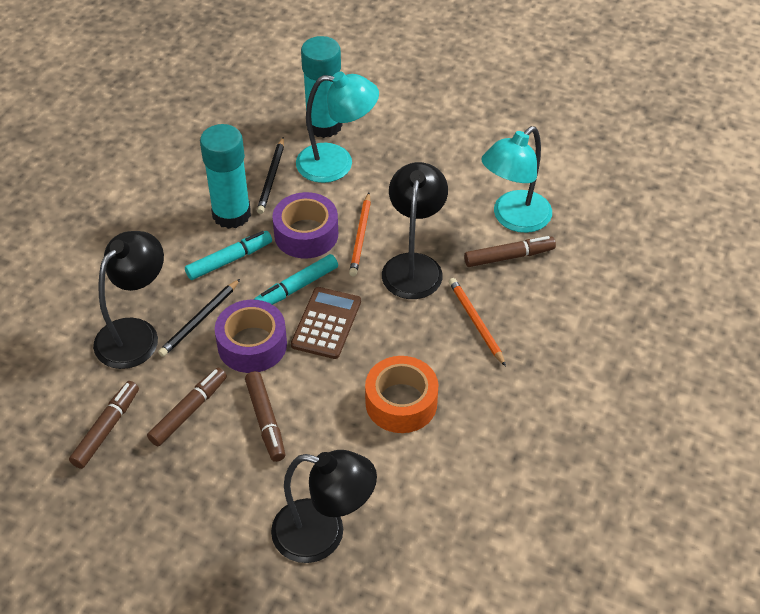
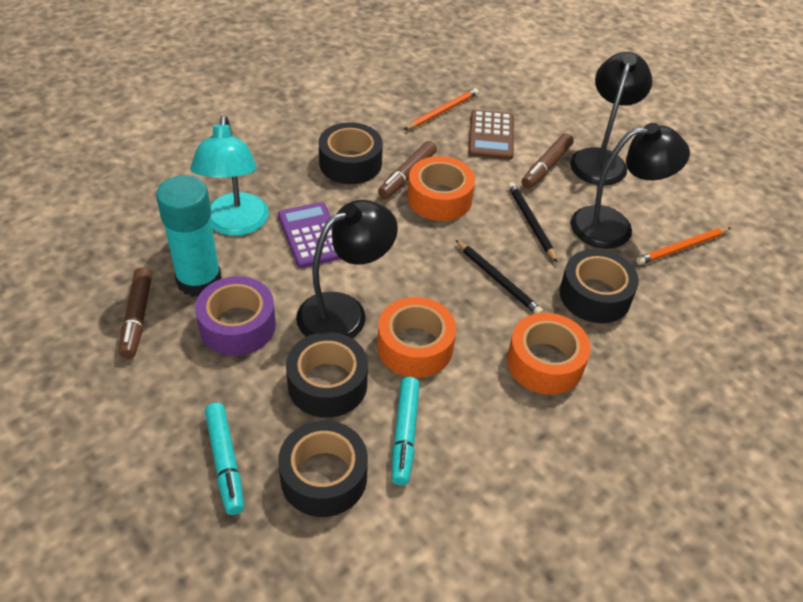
black tape: 0 -> 4
brown marker: 4 -> 3
orange tape: 1 -> 3
purple calculator: 0 -> 1
purple tape: 2 -> 1
turquoise glue stick: 2 -> 1
turquoise lamp: 2 -> 1

